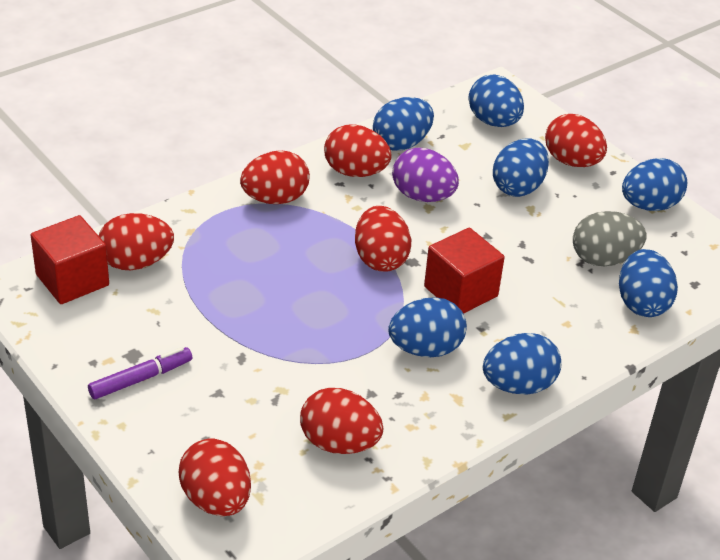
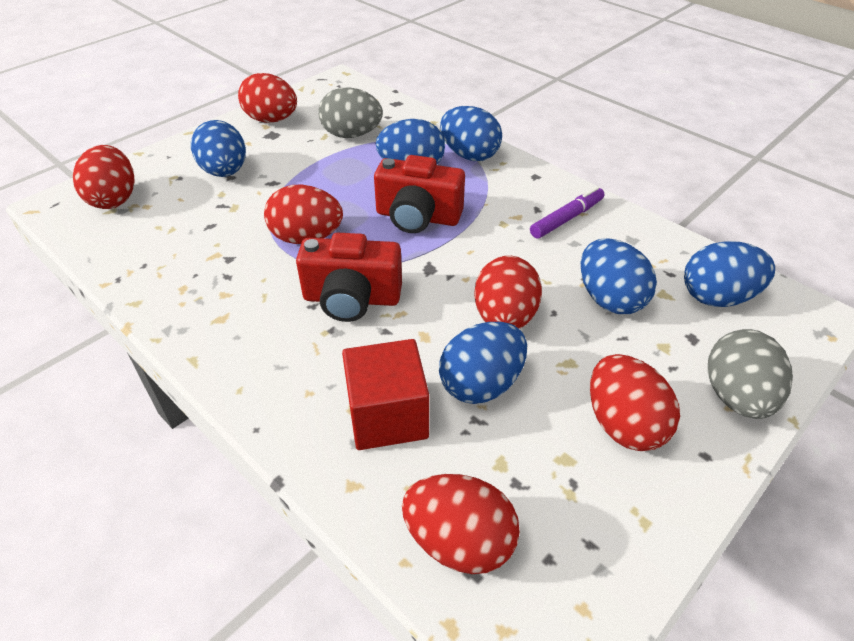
blue egg: 7 -> 6
grey egg: 1 -> 2
purple egg: 1 -> 0
red camera: 0 -> 2
red cube: 2 -> 1
red egg: 7 -> 6

